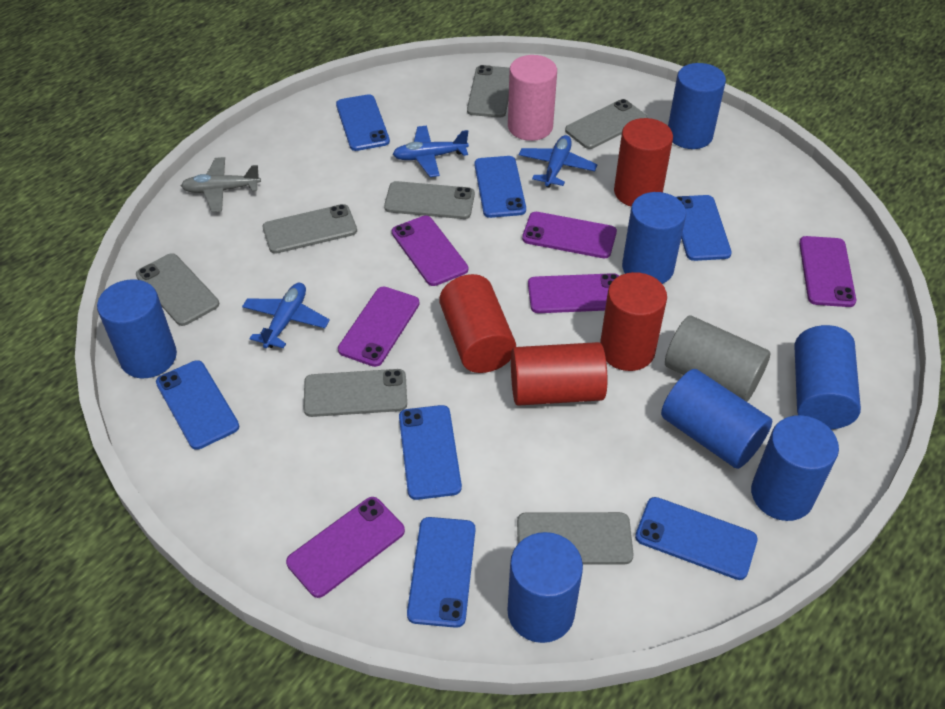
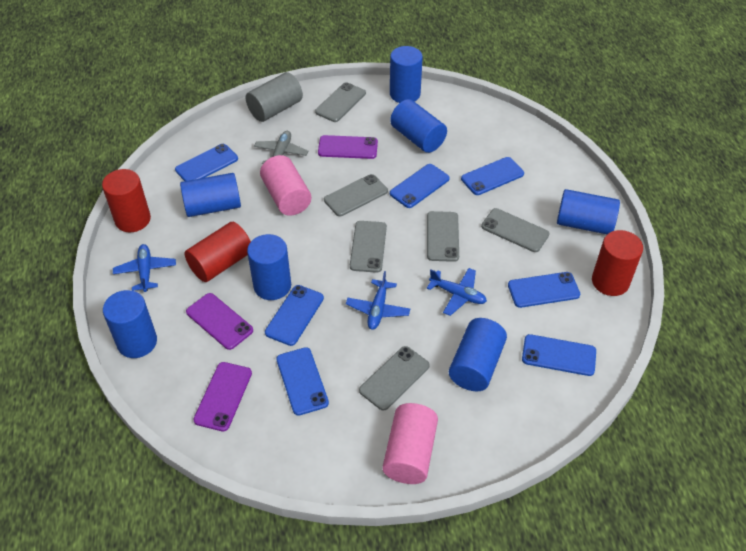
grey phone: 7 -> 6
pink cylinder: 1 -> 2
purple phone: 6 -> 3
red cylinder: 4 -> 3

